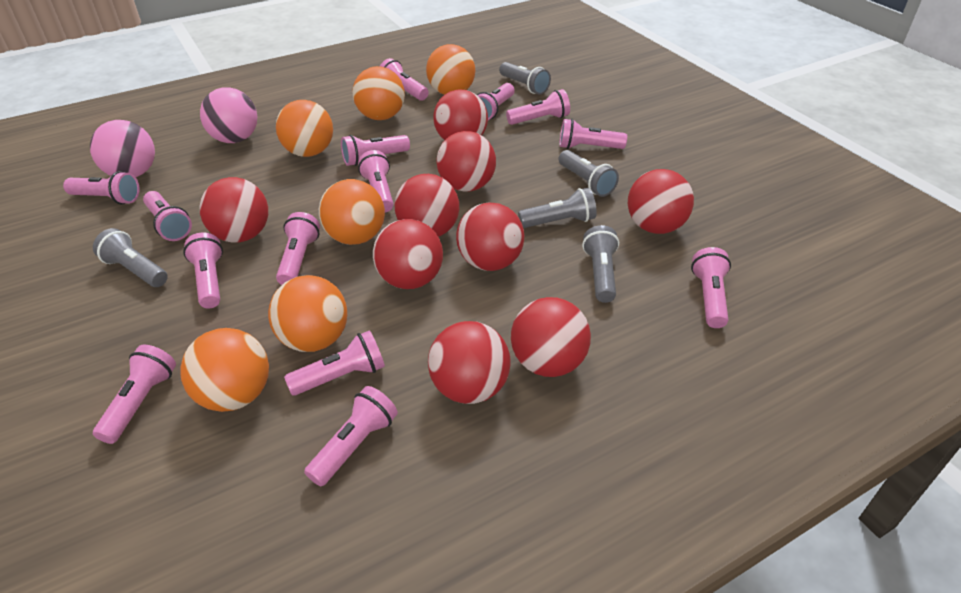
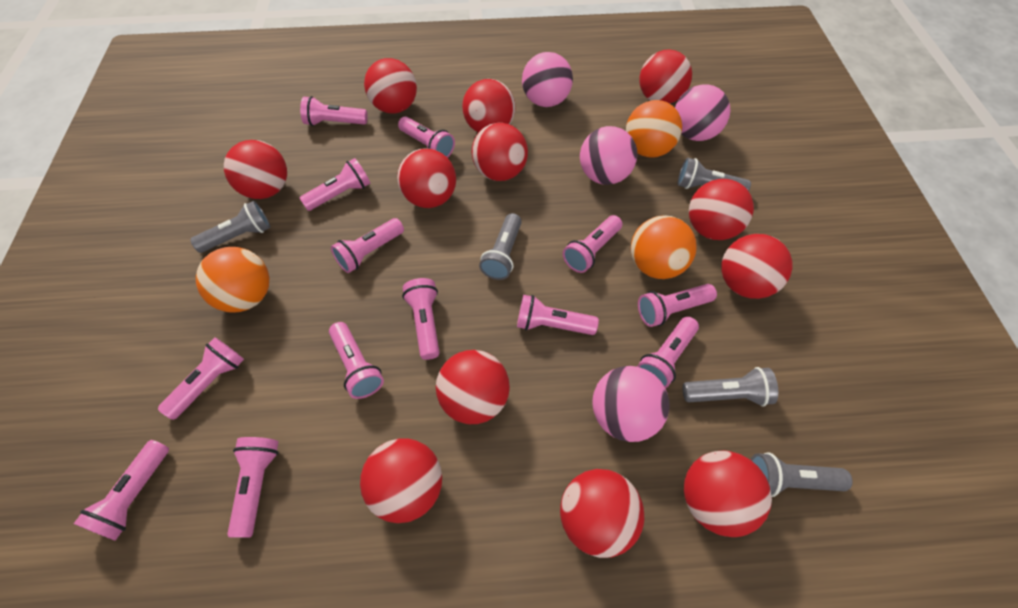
orange ball: 6 -> 3
pink ball: 2 -> 4
pink flashlight: 14 -> 13
red ball: 9 -> 12

